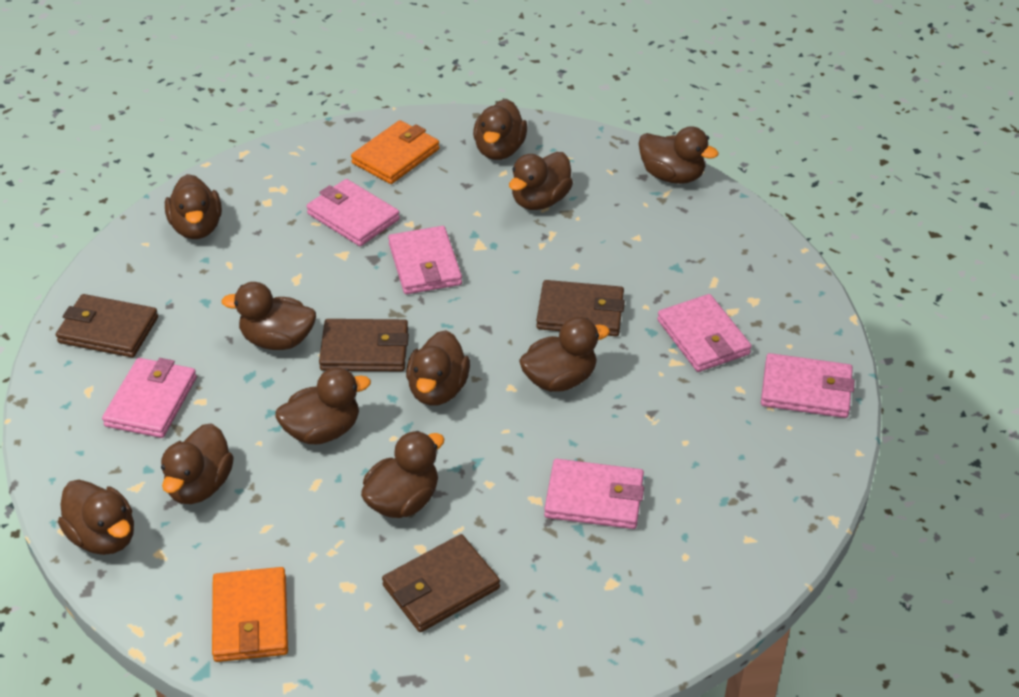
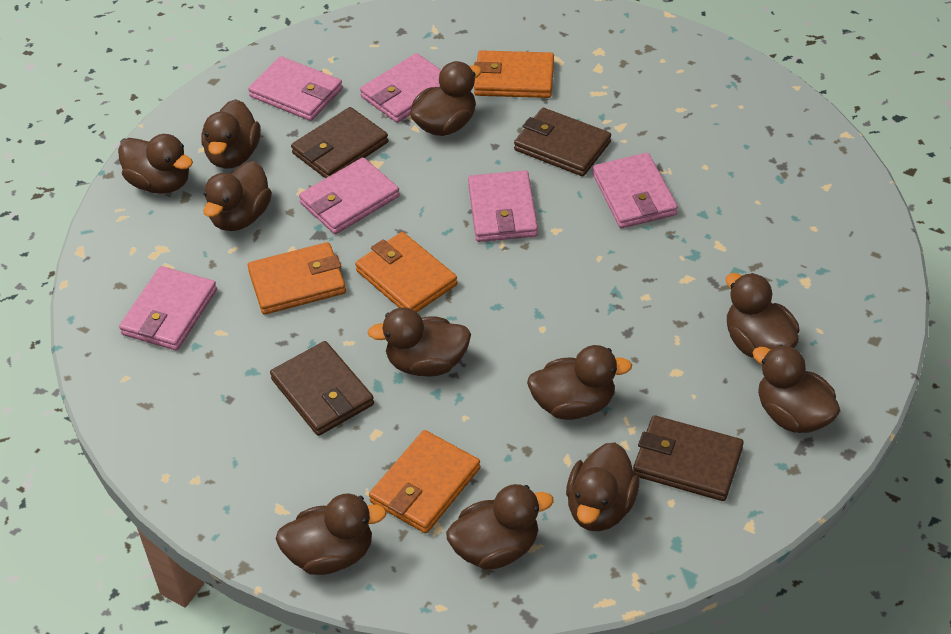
orange wallet: 2 -> 4

